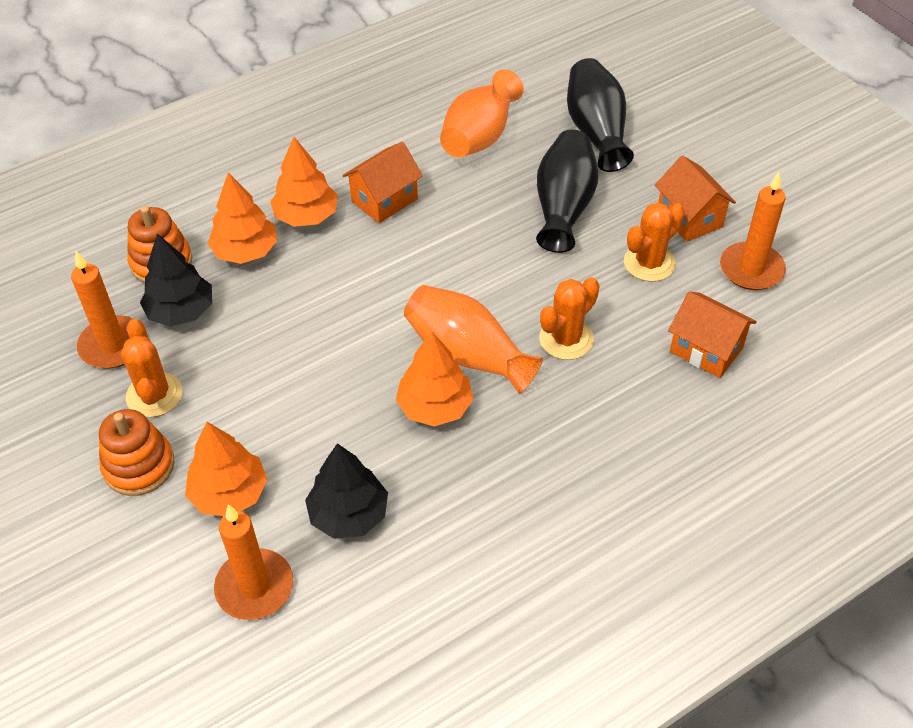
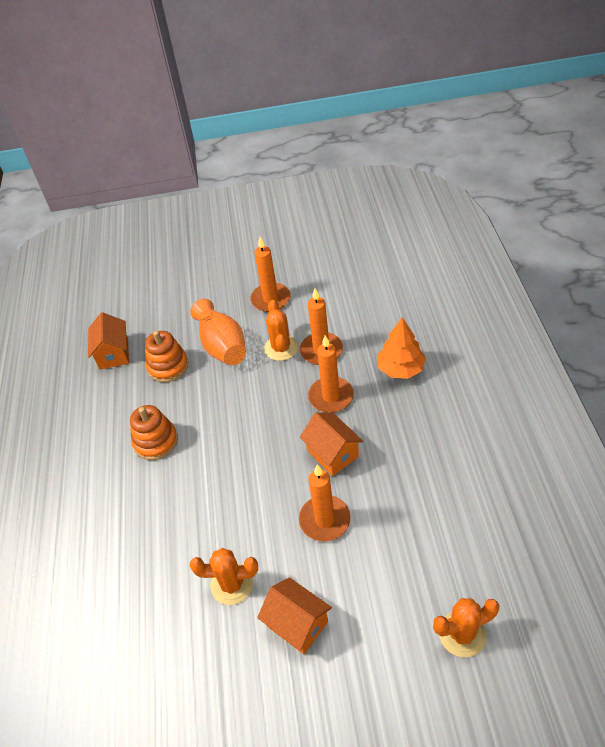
black tree: 2 -> 0
black vase: 2 -> 0
orange candle: 3 -> 4
orange tree: 4 -> 1
orange vase: 2 -> 1

